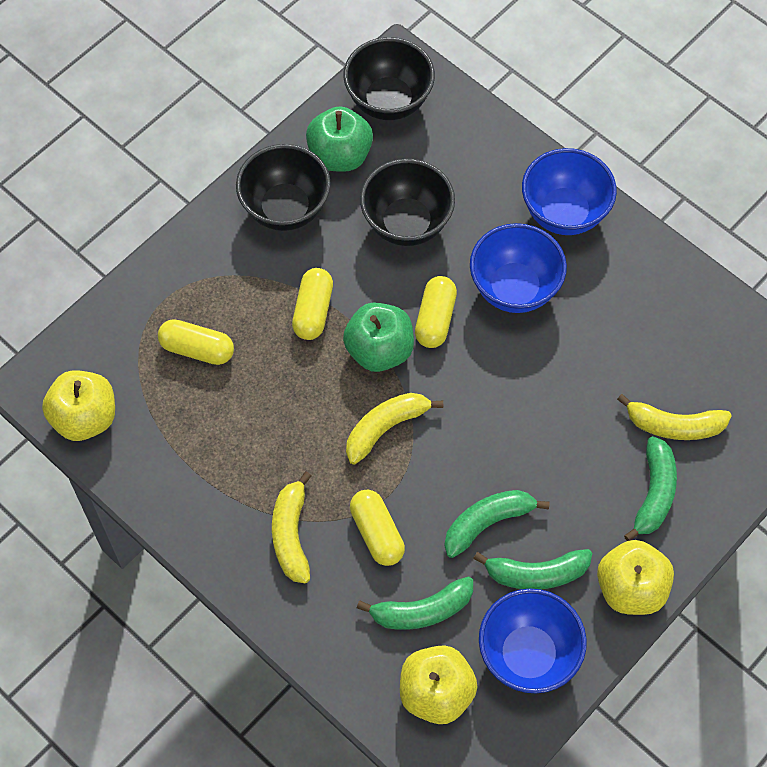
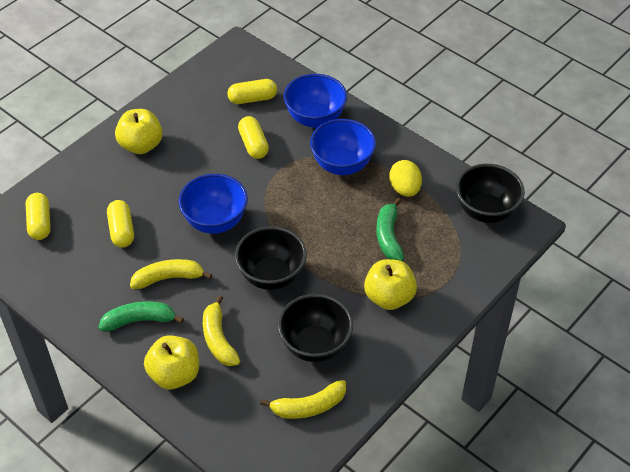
green apple: 2 -> 0
green banana: 4 -> 2
yellow egg: 0 -> 1

